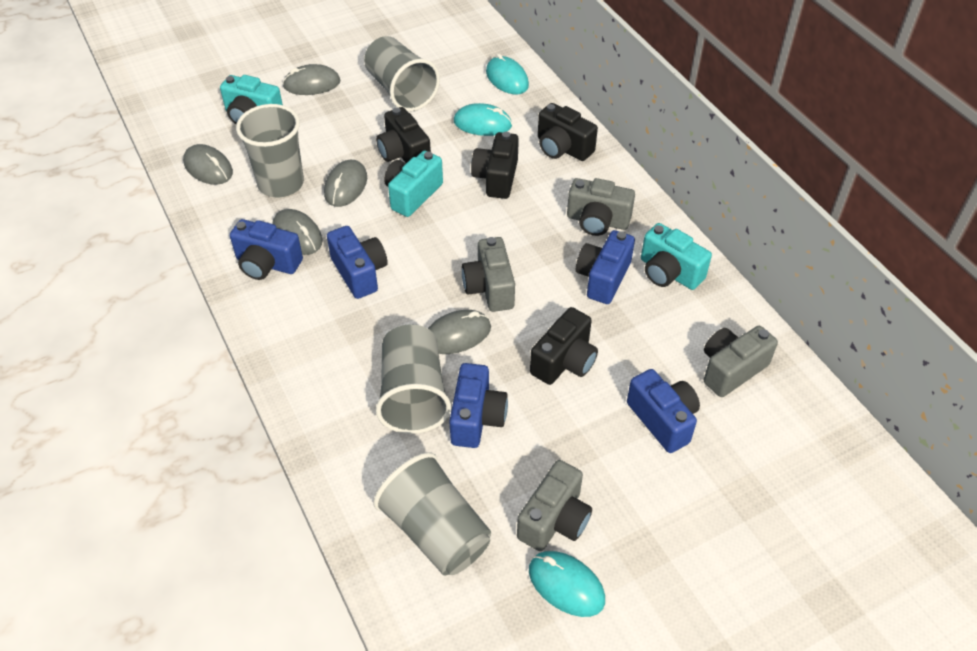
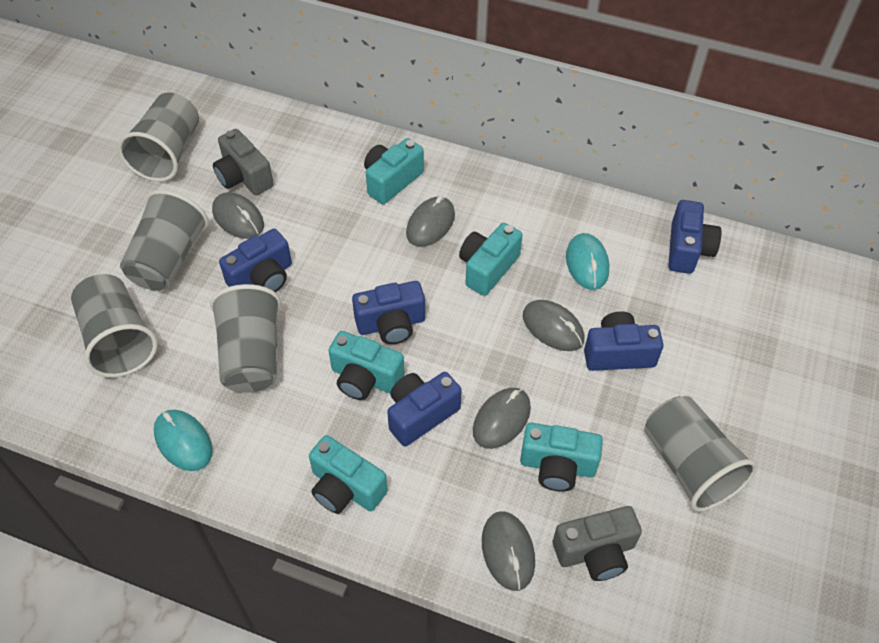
black camera: 4 -> 0
grey camera: 4 -> 2
grey cup: 4 -> 5
turquoise camera: 3 -> 5
turquoise mouse: 3 -> 2

